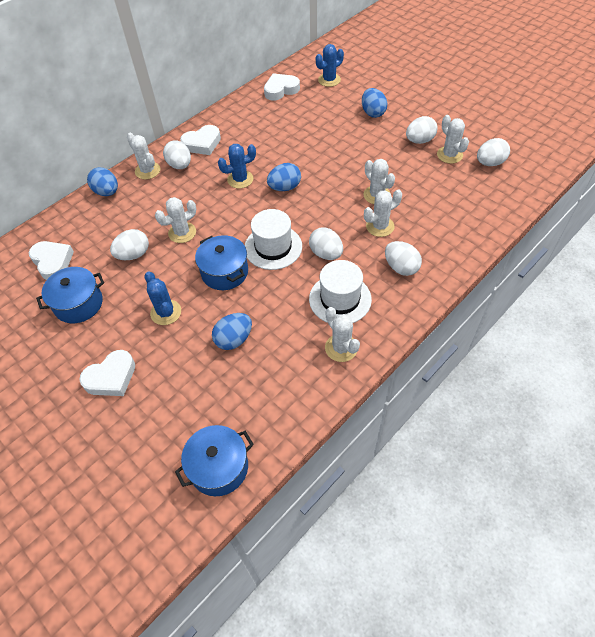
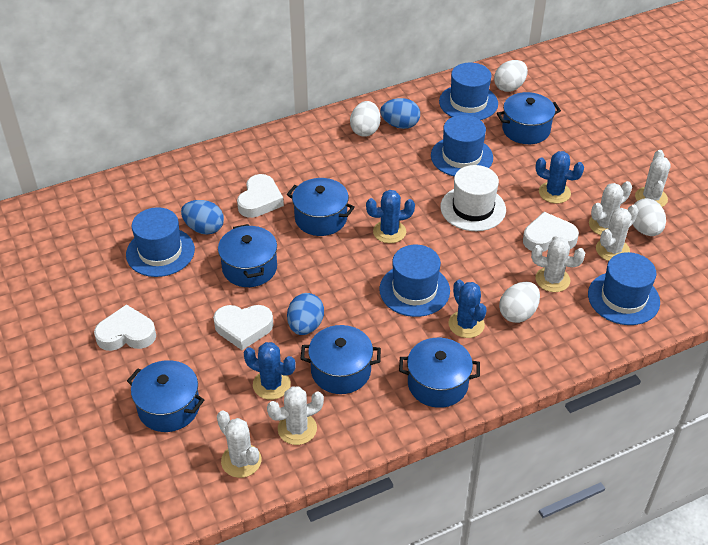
blue cactus: 3 -> 4
blue egg: 4 -> 3
blue hat: 0 -> 5
blue pot: 3 -> 6
white egg: 6 -> 4
white hat: 2 -> 1

